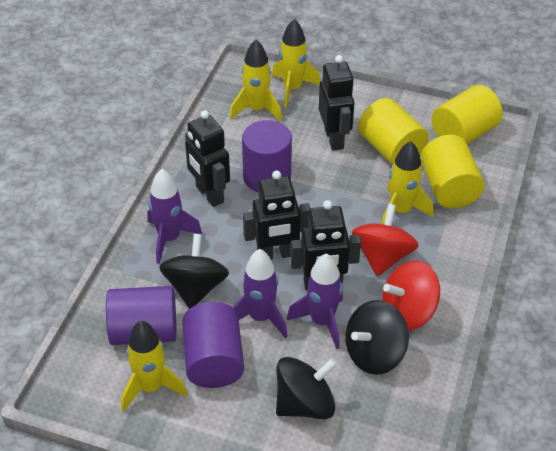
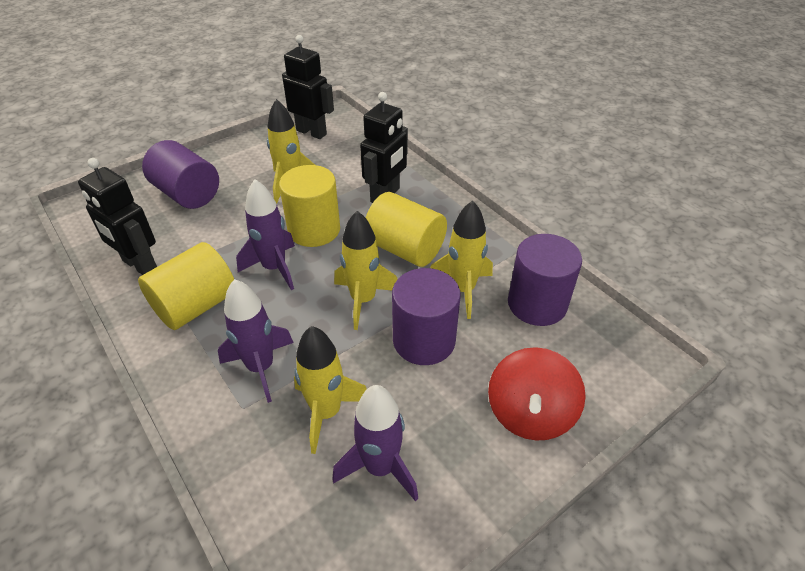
black robot: 4 -> 3
black spinning top: 3 -> 0
red spinning top: 2 -> 1

